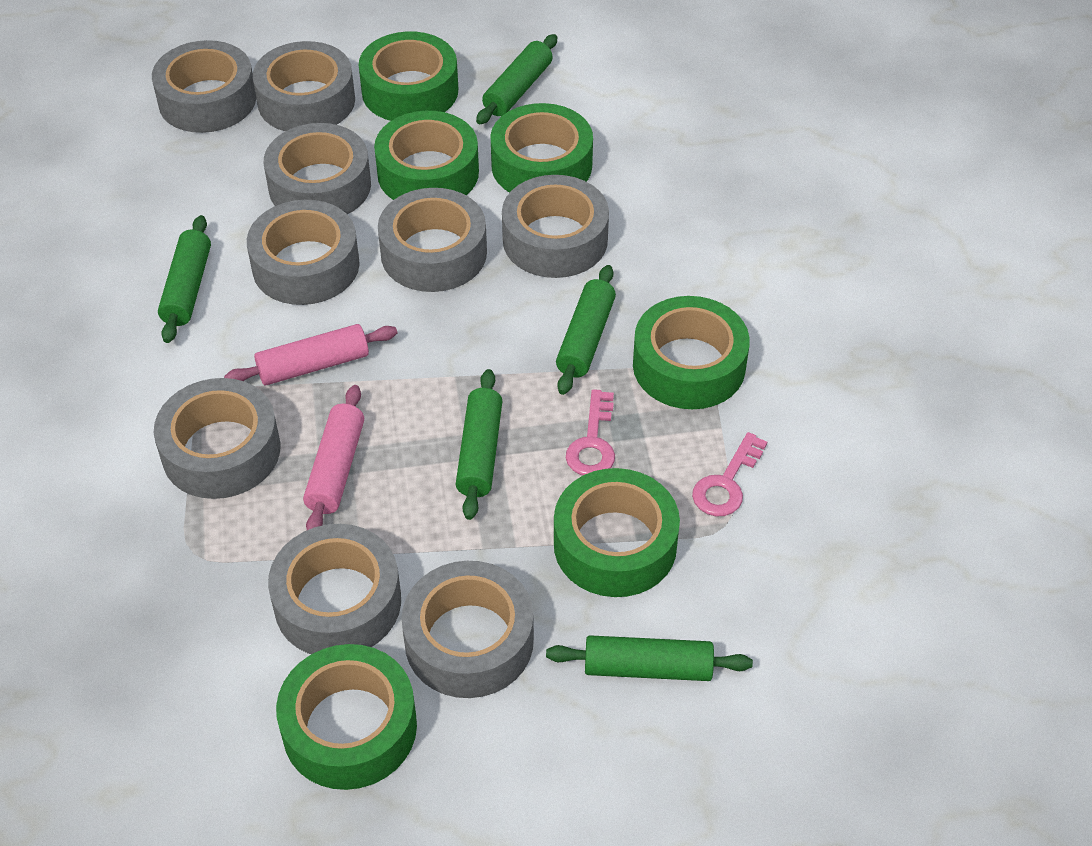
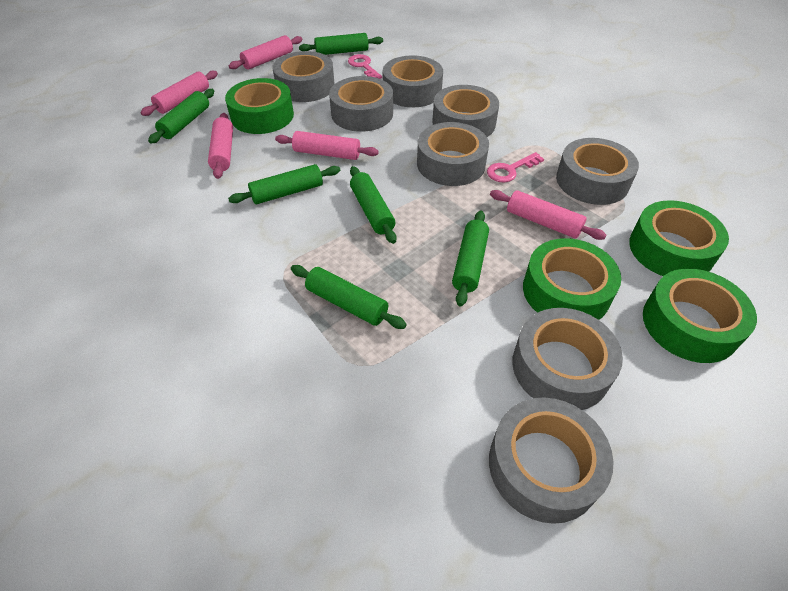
green rolling pin: 5 -> 6
green tape: 6 -> 4
grey tape: 9 -> 8
pink rolling pin: 2 -> 5

